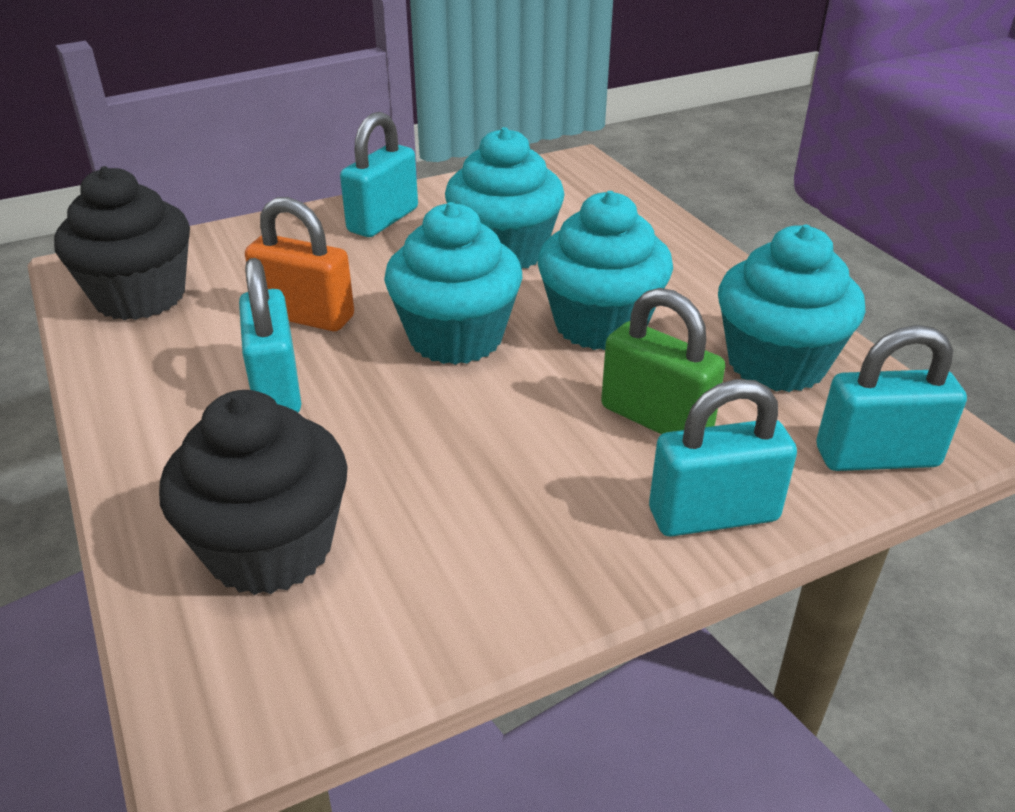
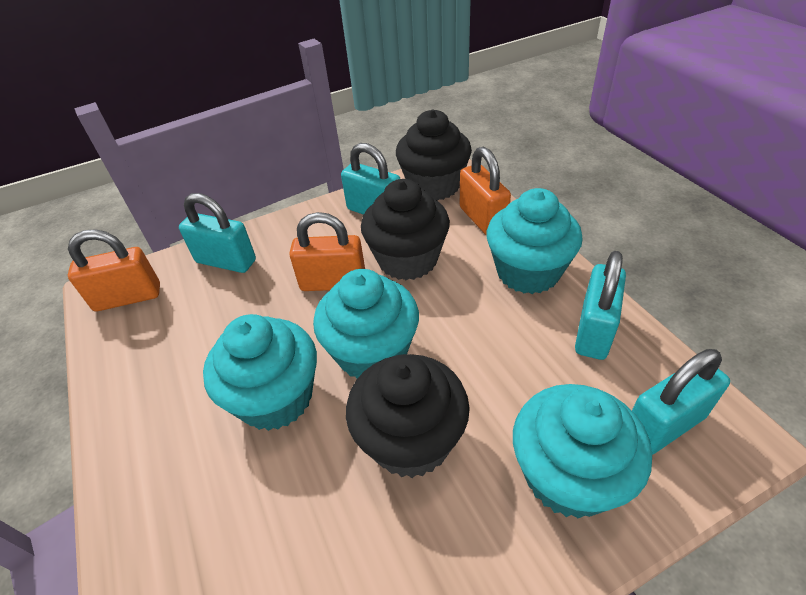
black cupcake: 2 -> 3
green padlock: 1 -> 0
orange padlock: 1 -> 3

